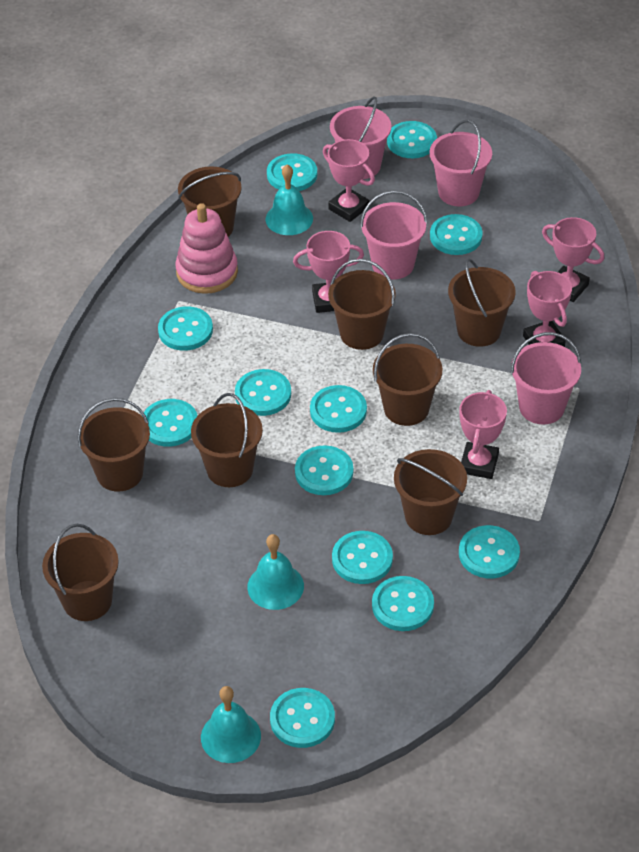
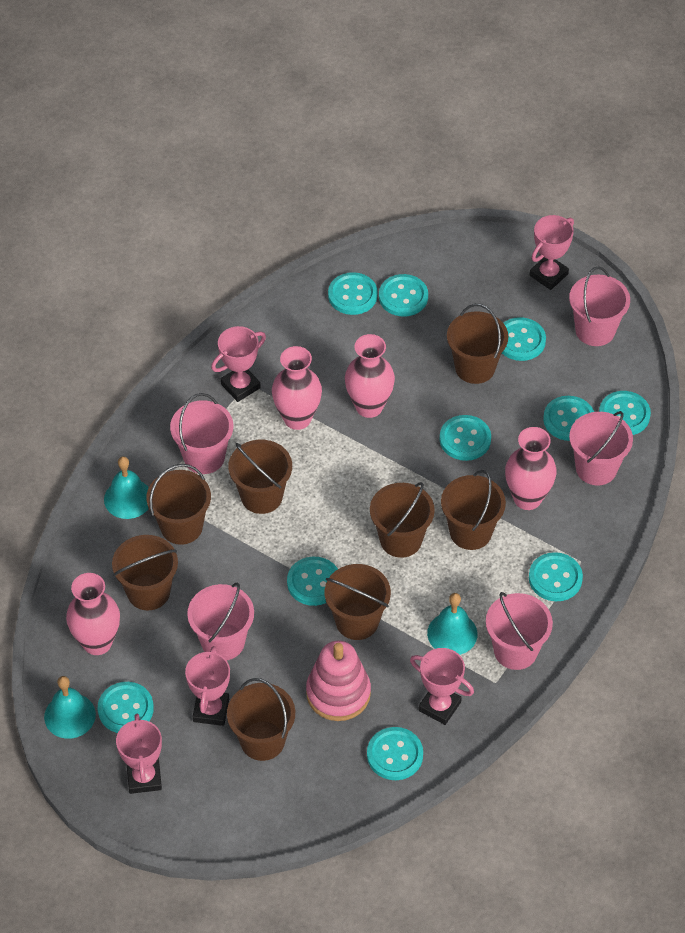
pink bucket: 4 -> 5
pink vase: 0 -> 4
turquoise button: 12 -> 10

